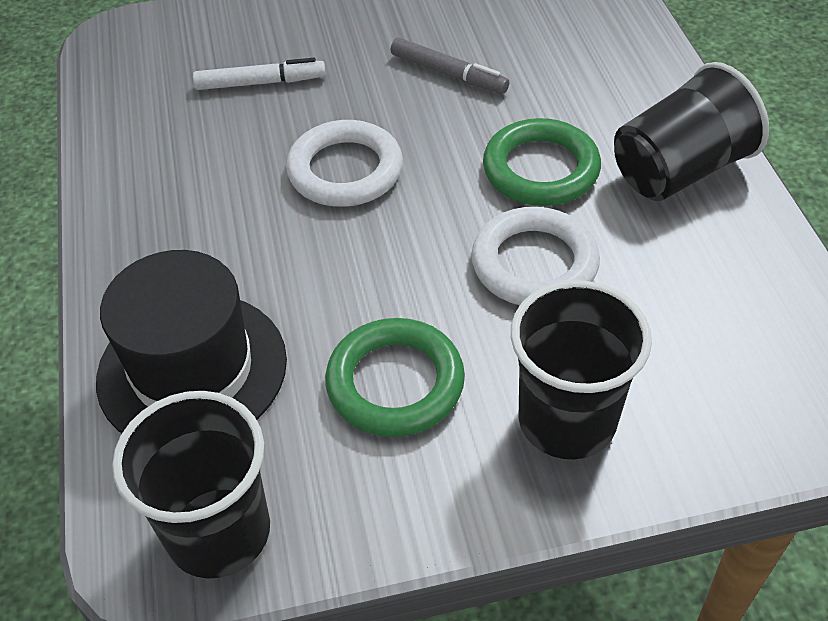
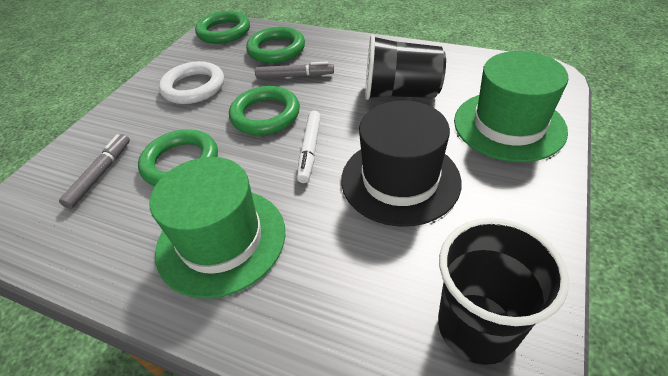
black cup: 3 -> 2
green hat: 0 -> 2
green ring: 2 -> 4
grey marker: 1 -> 2
white ring: 2 -> 1

